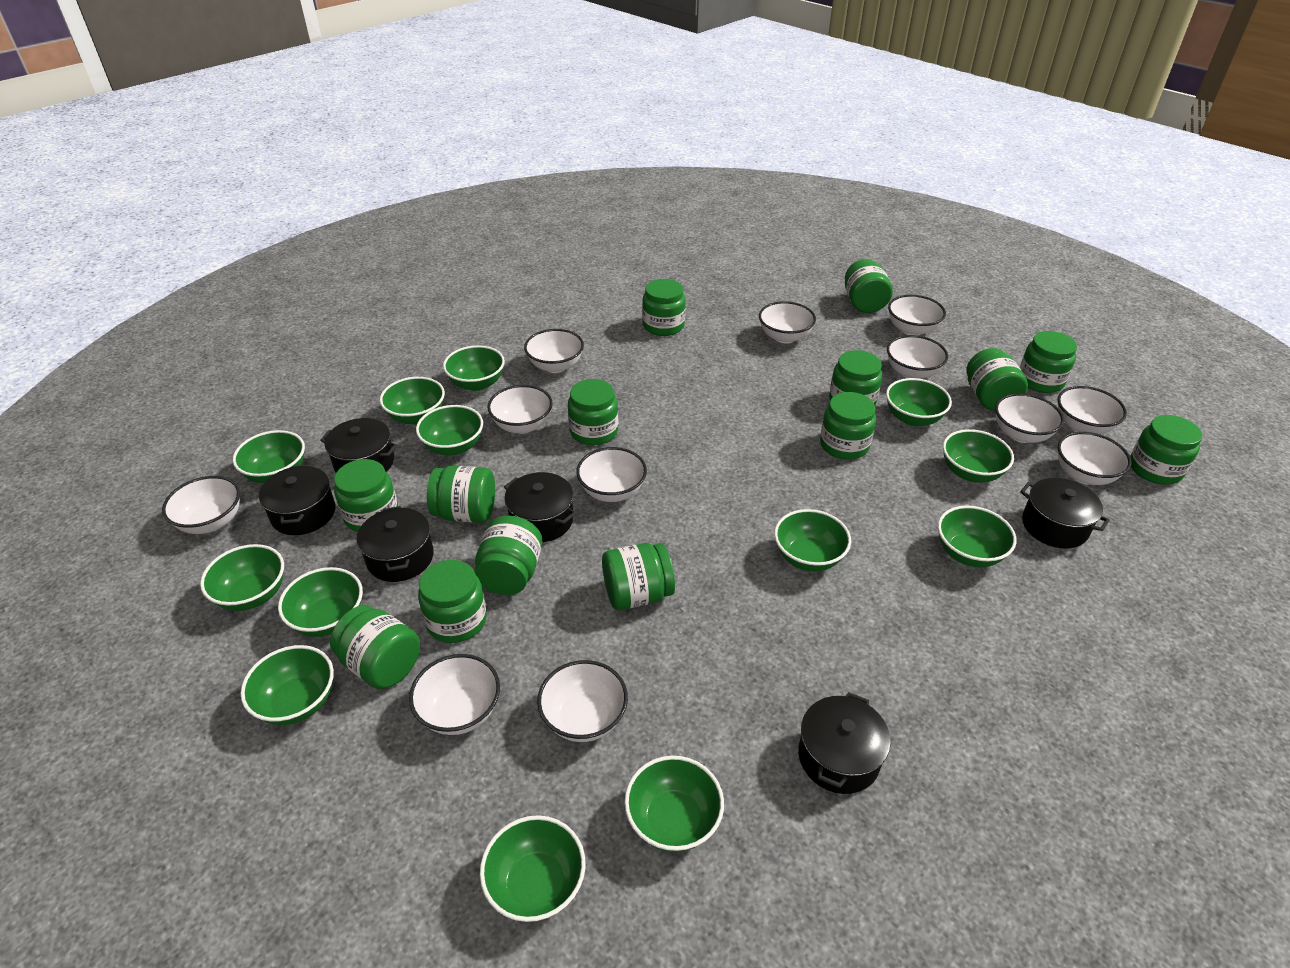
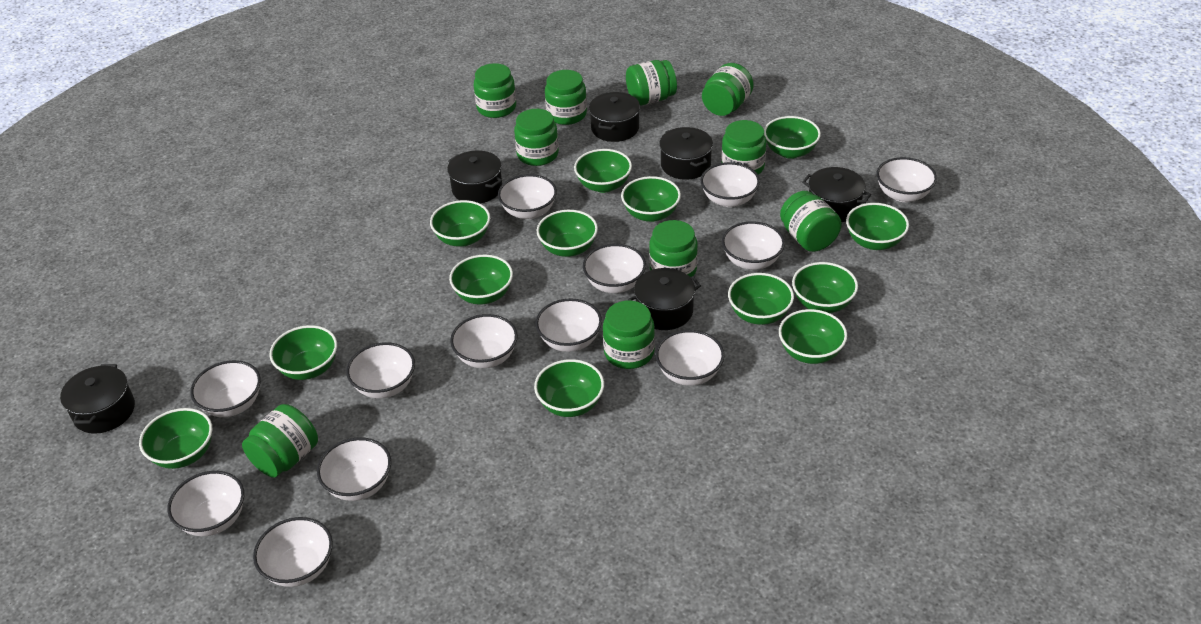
green jar: 14 -> 10
white bowl: 12 -> 13

